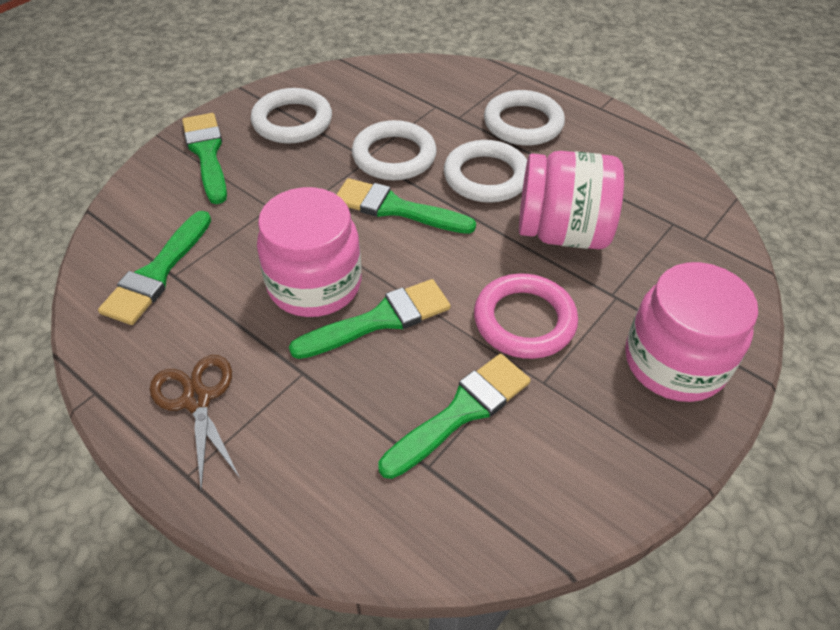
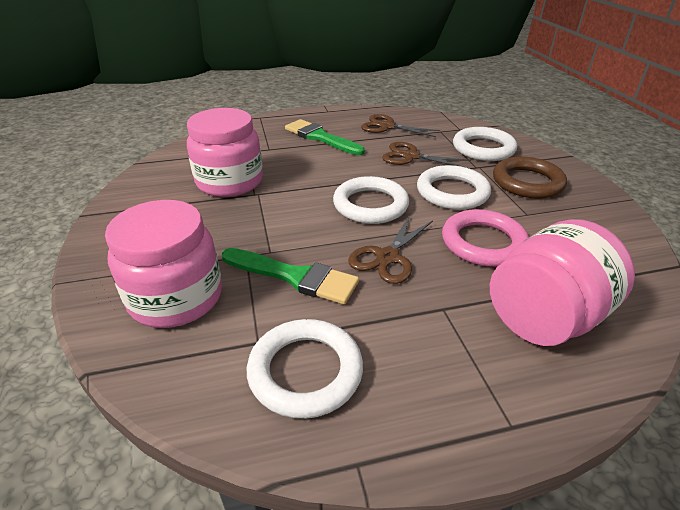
brown ring: 0 -> 1
brown scissors: 1 -> 3
green brush: 5 -> 2

